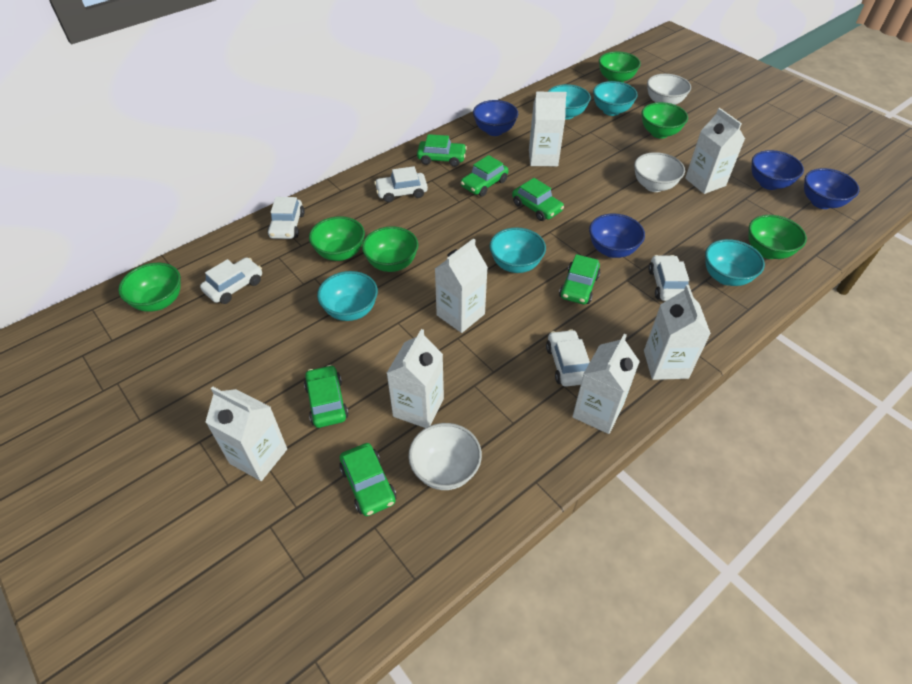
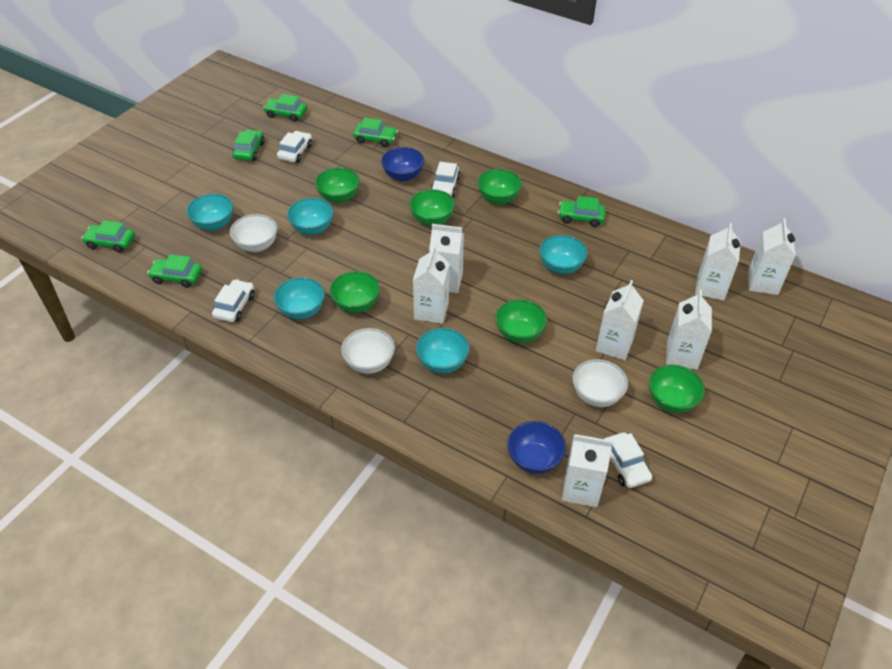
blue bowl: 4 -> 2
white car: 5 -> 4

